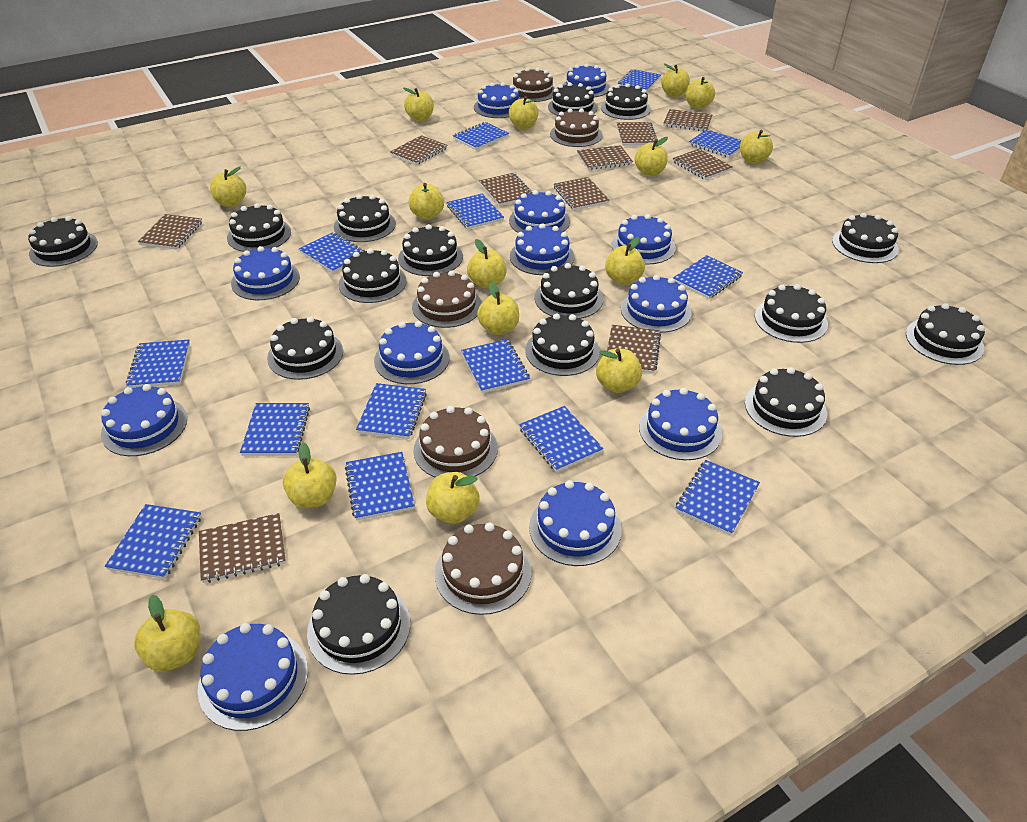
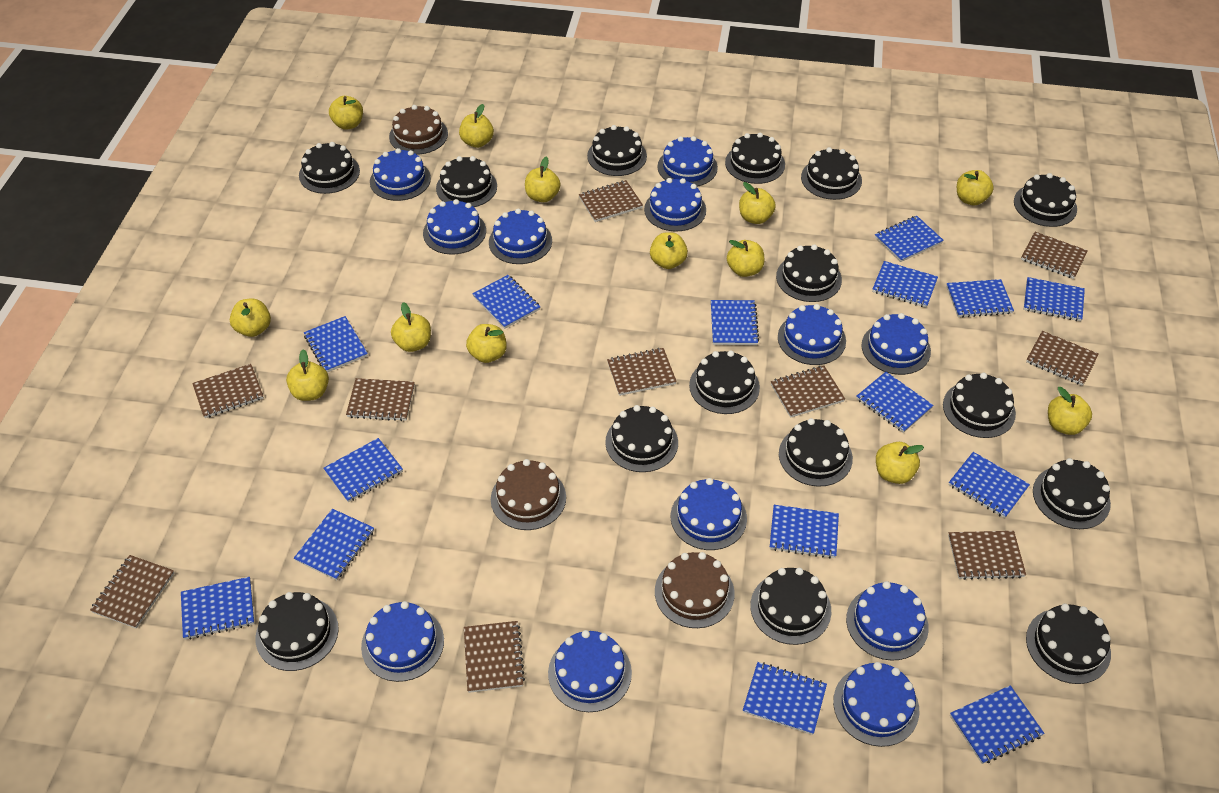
blue notebook: 14 -> 15
brown cake: 5 -> 3
yellow apple: 15 -> 13

